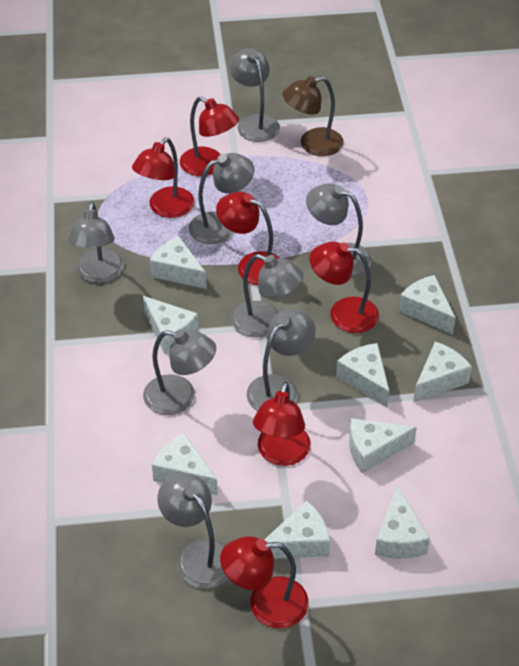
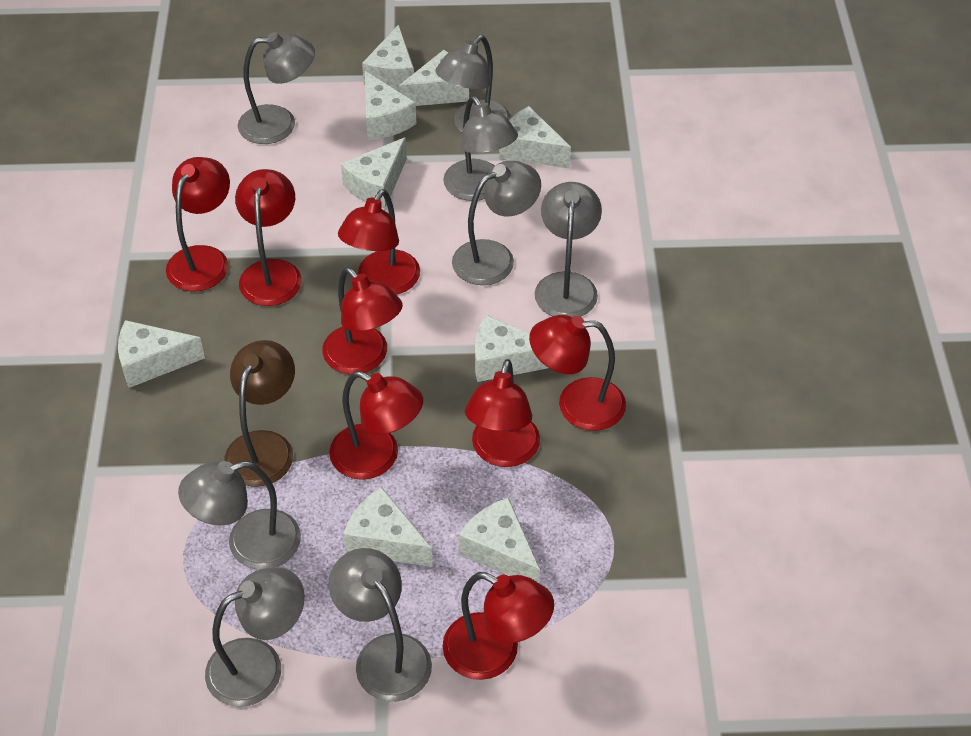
red lamp: 6 -> 8

